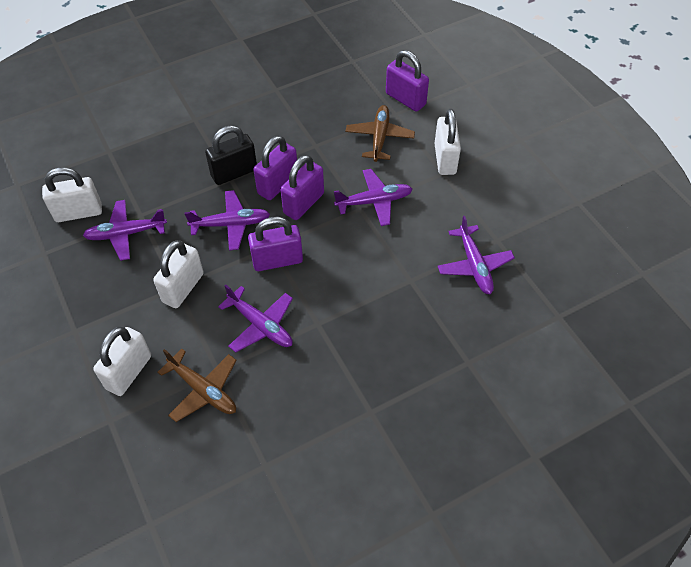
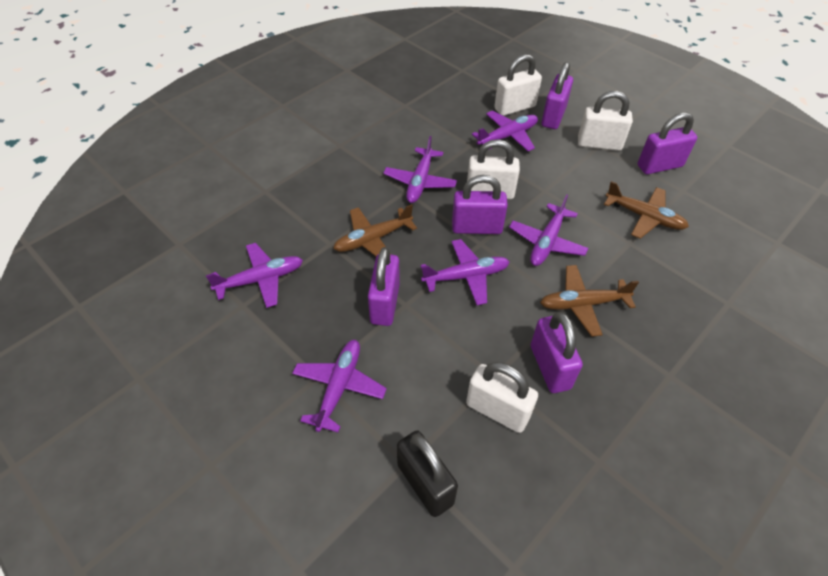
brown plane: 2 -> 3
purple padlock: 4 -> 5
purple plane: 5 -> 6

